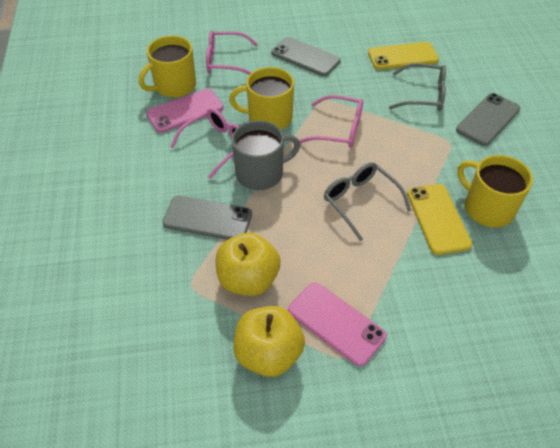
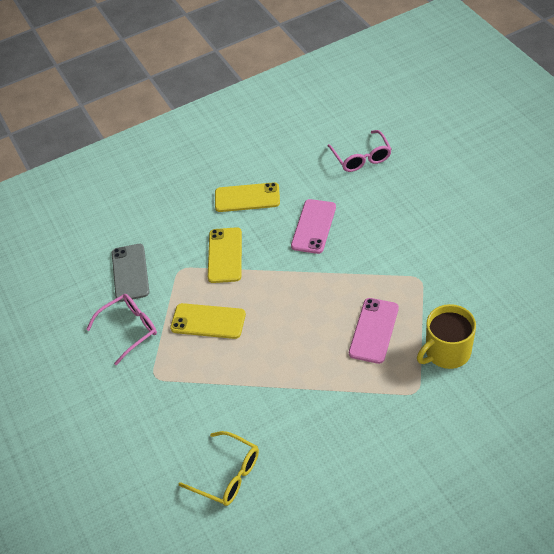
grey glasses: 2 -> 0
grey mug: 1 -> 0
grey phone: 3 -> 1
pink glasses: 3 -> 2
yellow apple: 2 -> 0
yellow glasses: 0 -> 1
yellow mug: 3 -> 1
yellow phone: 2 -> 3

